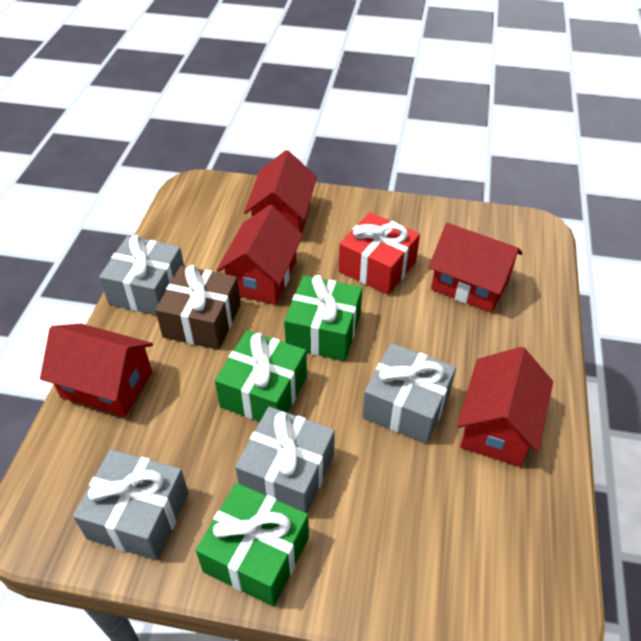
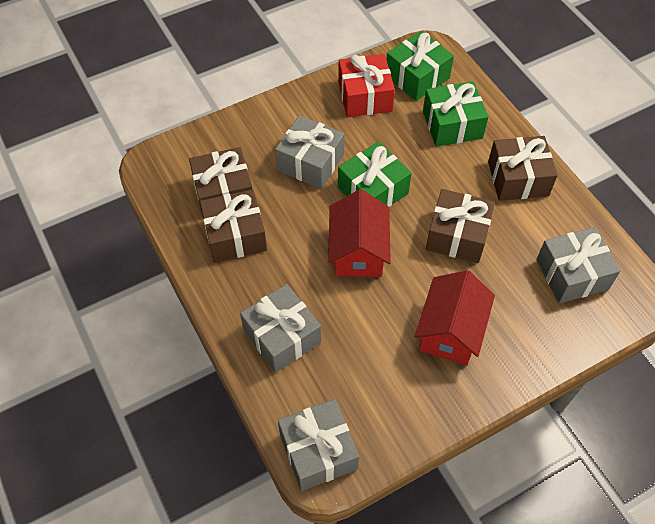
brown gift: 1 -> 4
red house: 5 -> 2

